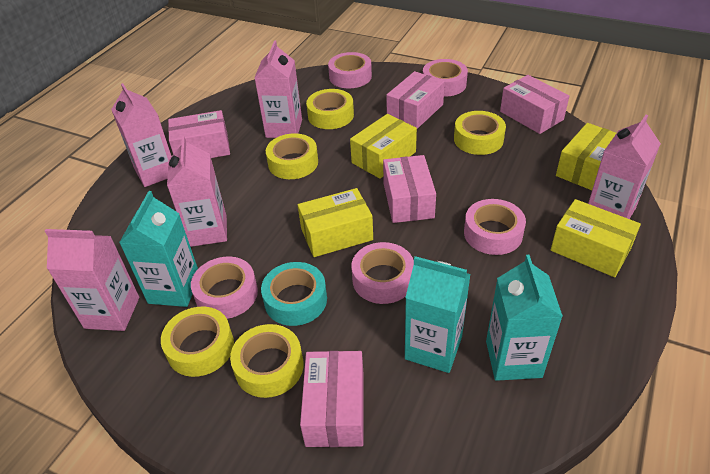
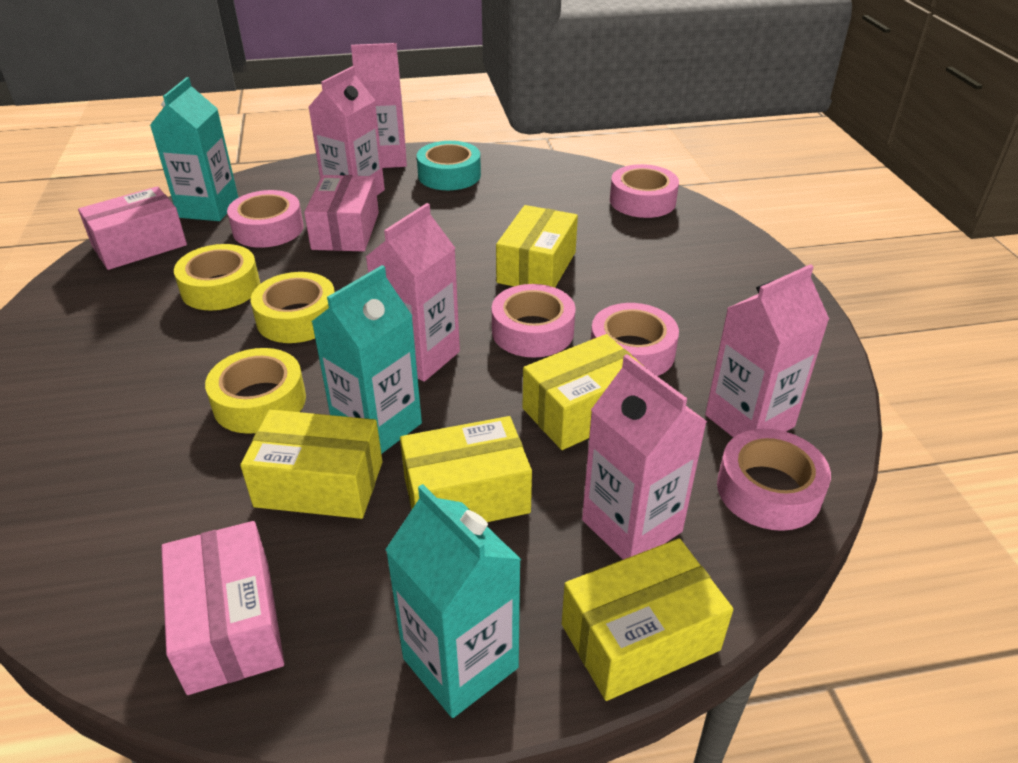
pink box: 5 -> 3
yellow box: 4 -> 5
yellow tape: 5 -> 3

